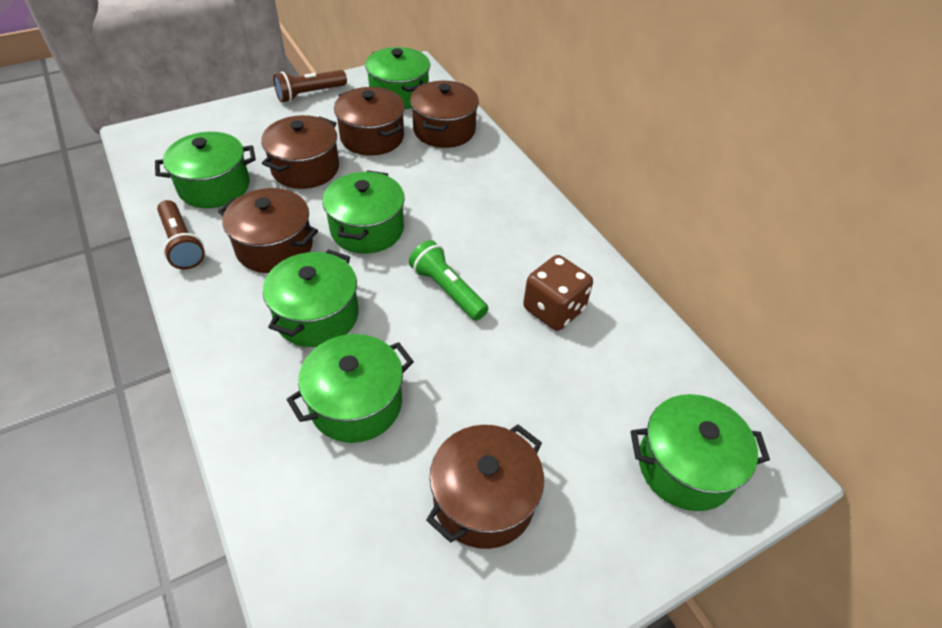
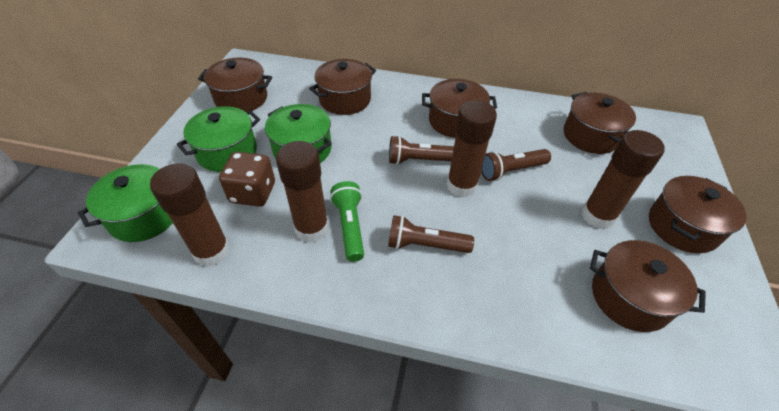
brown flashlight: 2 -> 3
brown glue stick: 0 -> 4
brown pot: 5 -> 6
green pot: 6 -> 3

